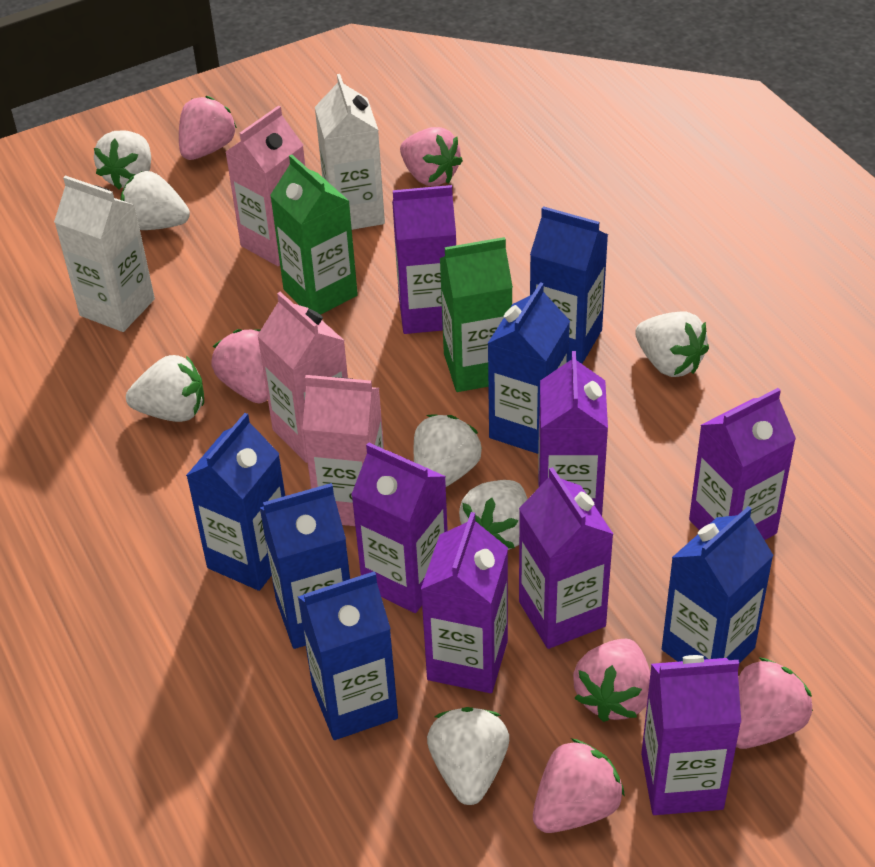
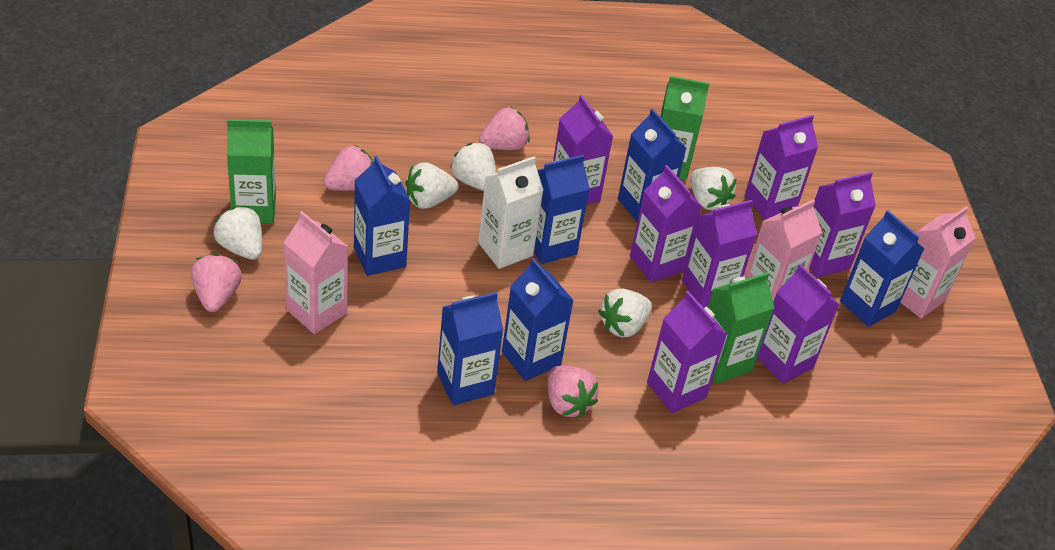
green carton: 2 -> 3
pink strawberry: 6 -> 4
white carton: 2 -> 1
white strawberry: 7 -> 5

